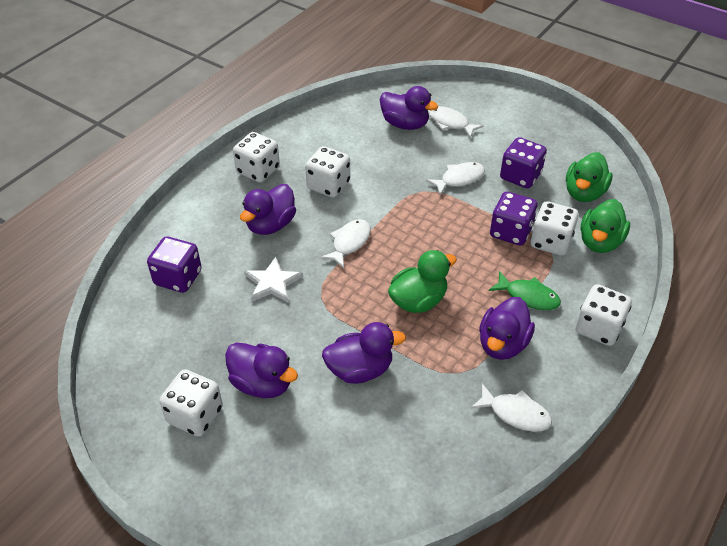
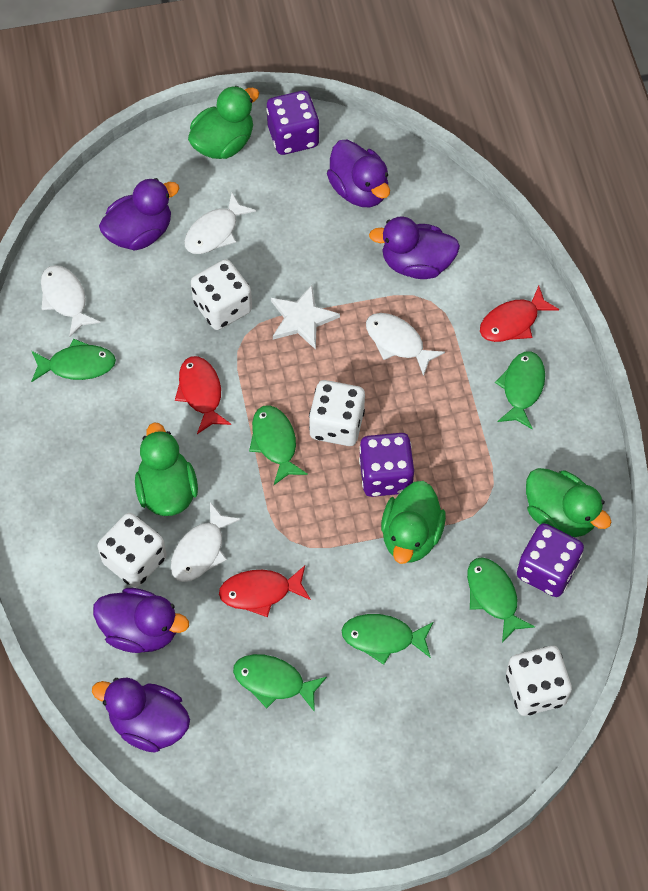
green duck: 3 -> 4
green fish: 1 -> 6
red fish: 0 -> 3
white dice: 5 -> 4

